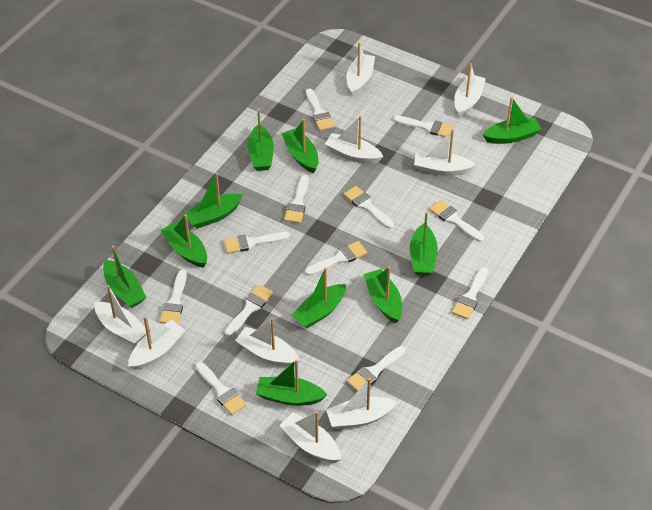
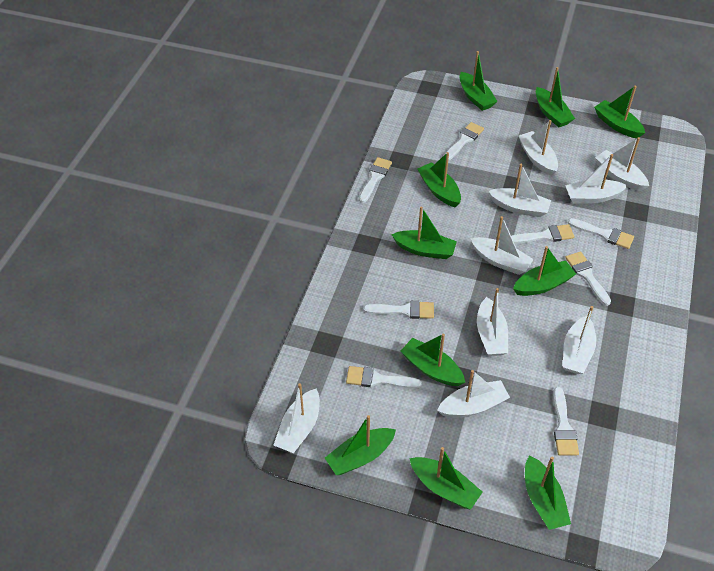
white brush: 12 -> 8

